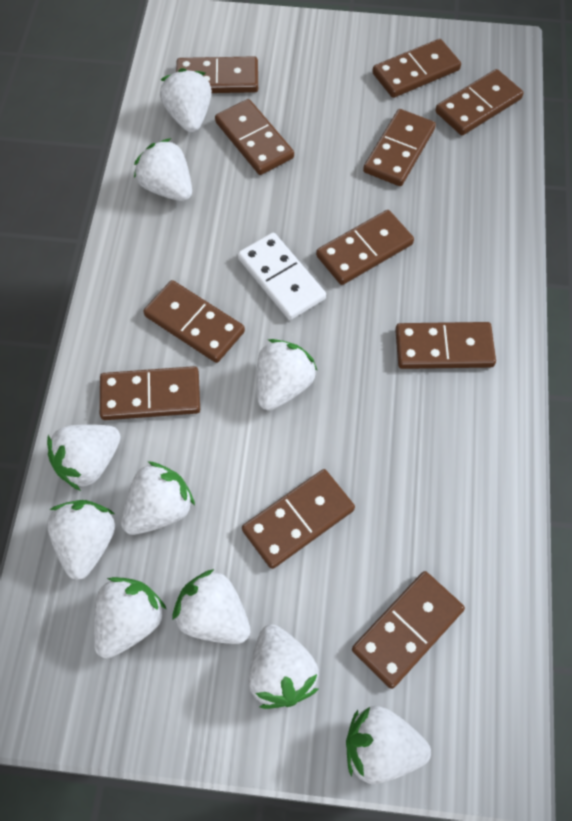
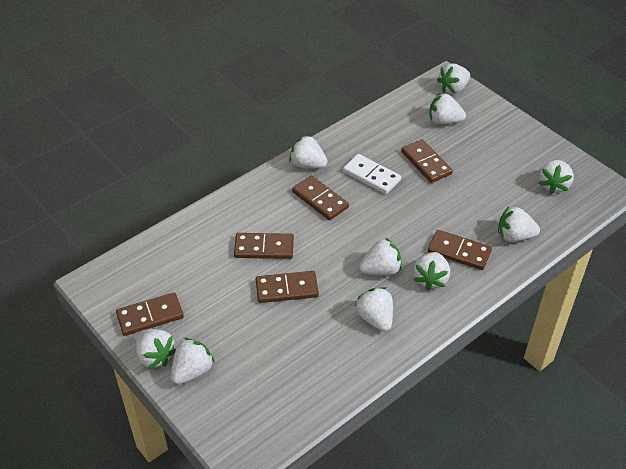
brown domino: 11 -> 6

